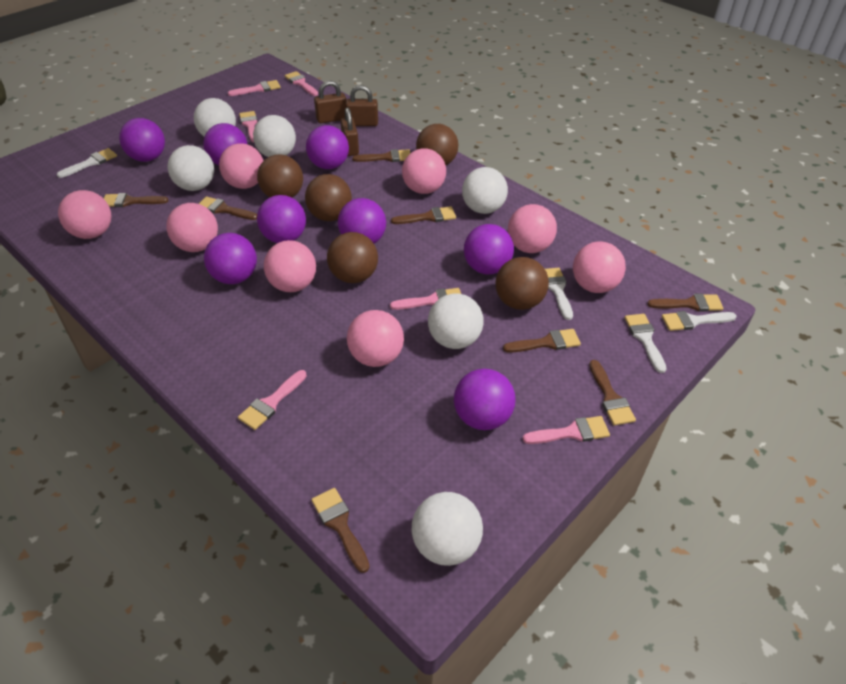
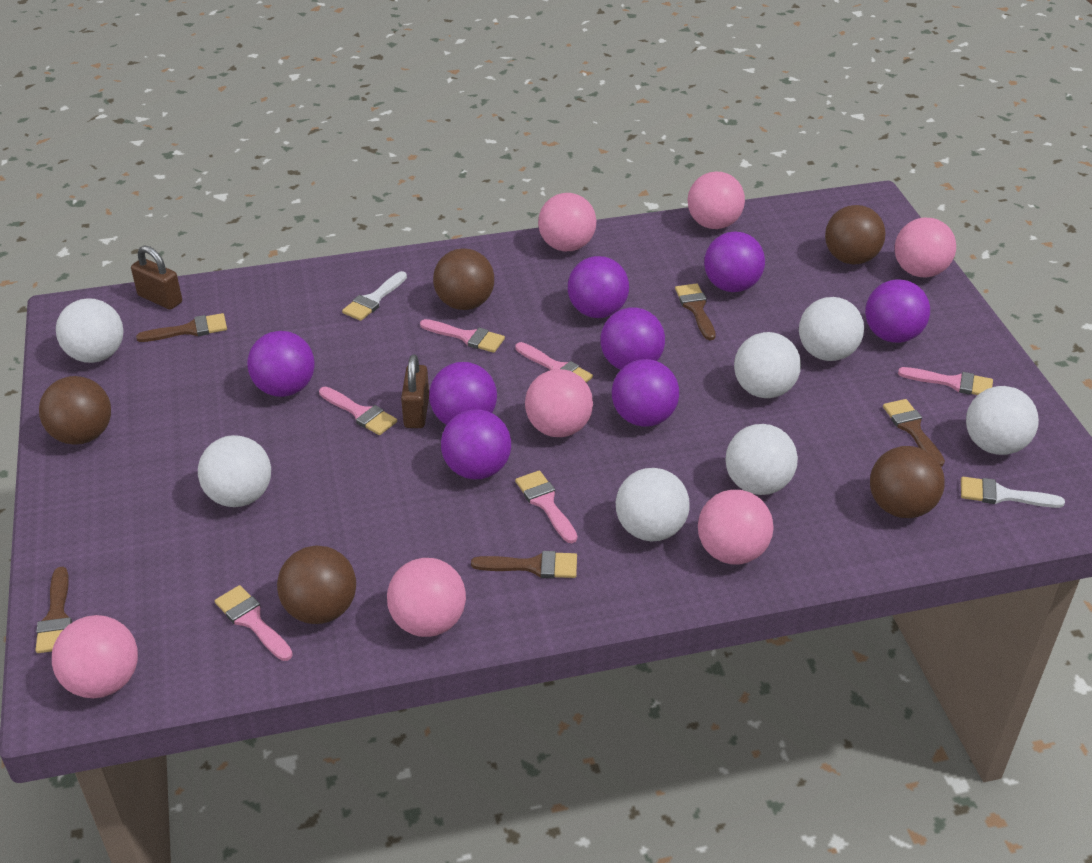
brown brush: 8 -> 5
brown padlock: 3 -> 2
pink ball: 8 -> 7
white ball: 6 -> 7
white brush: 4 -> 2

